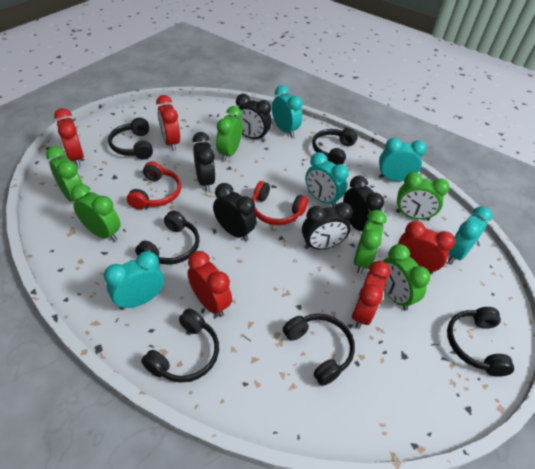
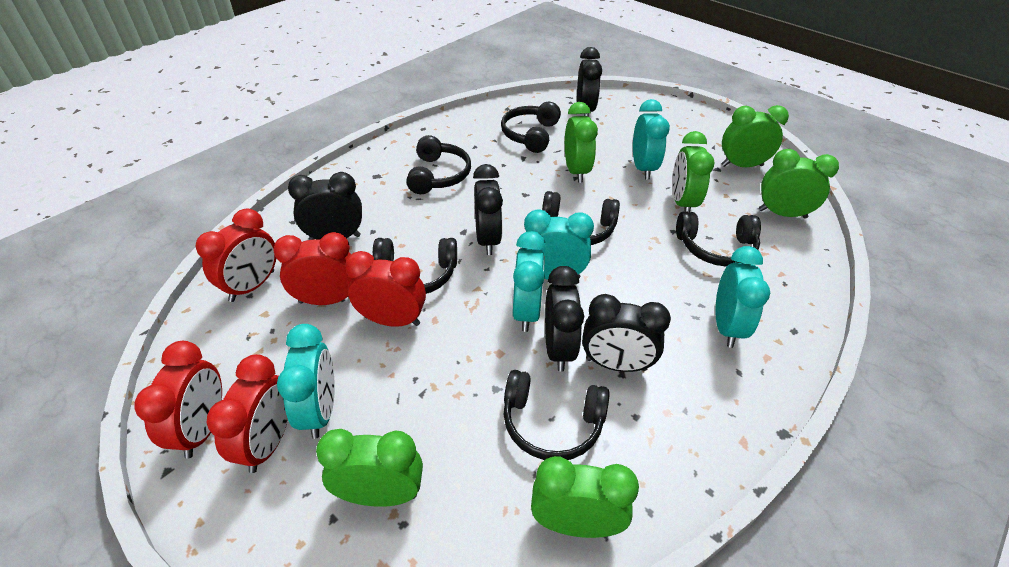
red headphones: 2 -> 0

